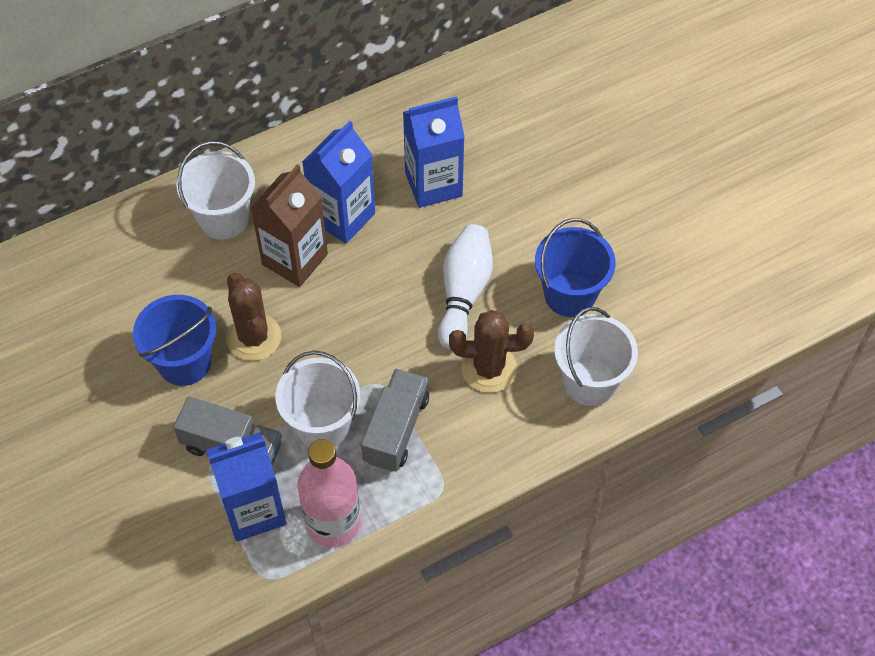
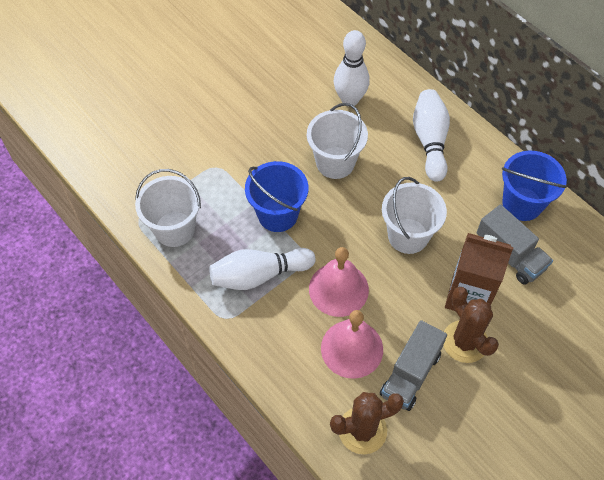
blue carton: 3 -> 0
pink bell: 0 -> 2
pink bottle: 1 -> 0
white bowling pin: 1 -> 3

